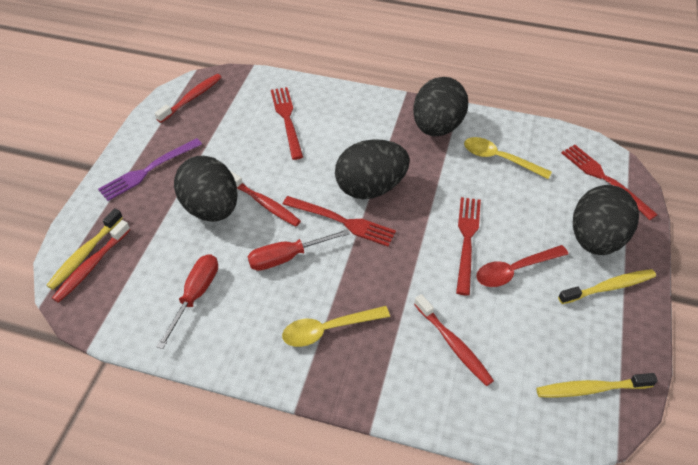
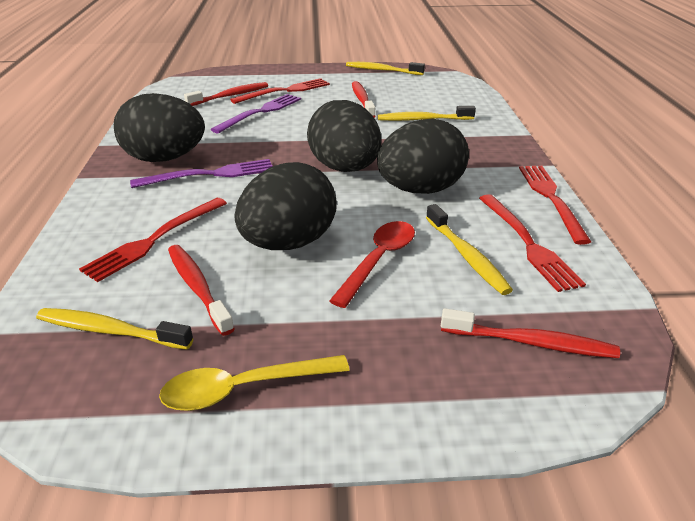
purple fork: 1 -> 2
red screwdriver: 2 -> 0
yellow spoon: 2 -> 1
yellow toothbrush: 3 -> 4

